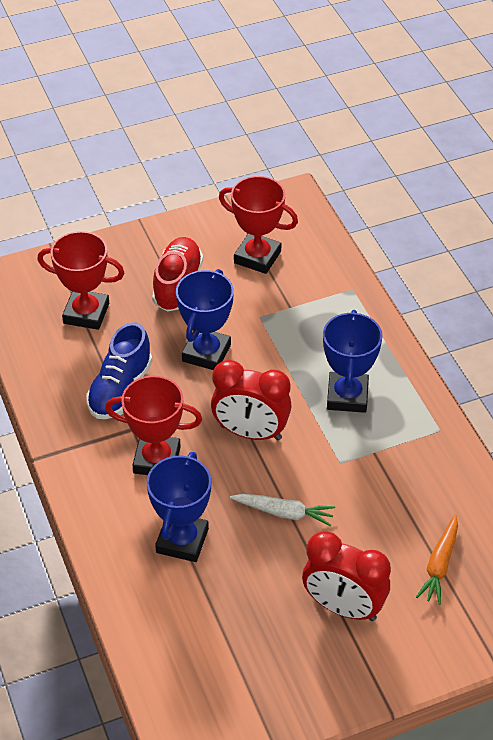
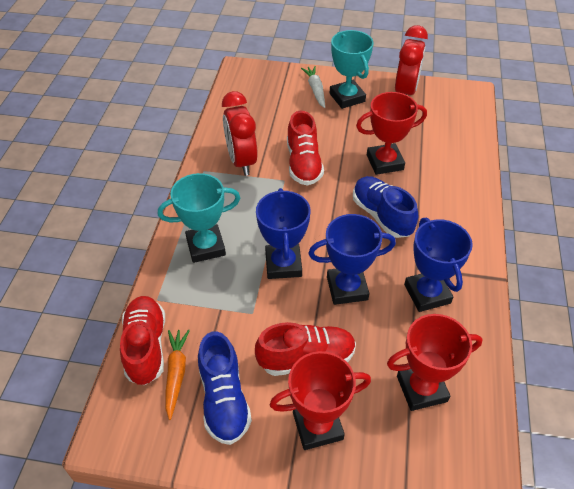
blue shoe: 1 -> 2
red shoe: 1 -> 3
turquoise trophy: 0 -> 2

